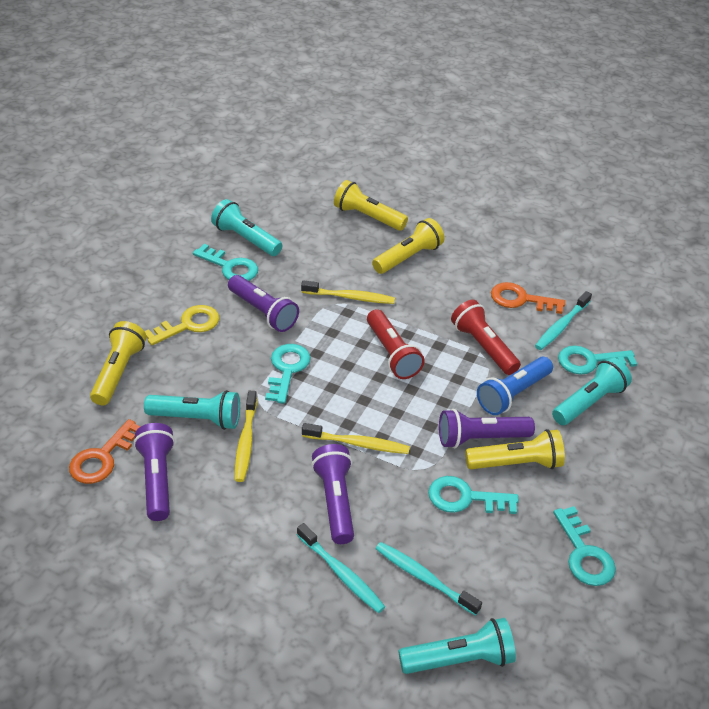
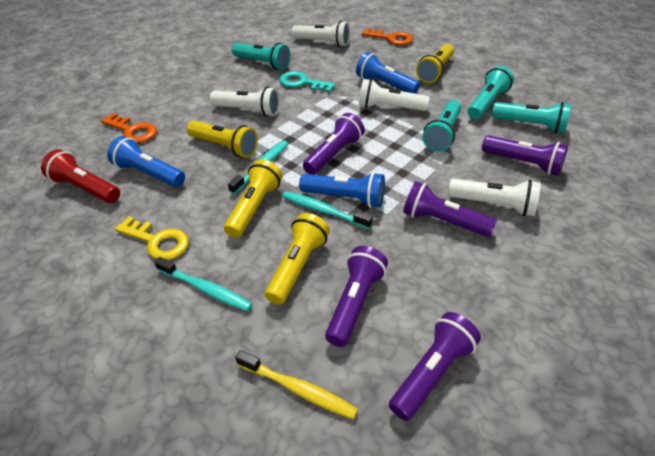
blue flashlight: 1 -> 3
purple flashlight: 4 -> 5
red flashlight: 2 -> 1
turquoise key: 5 -> 1
white flashlight: 0 -> 4
yellow toothbrush: 3 -> 1

